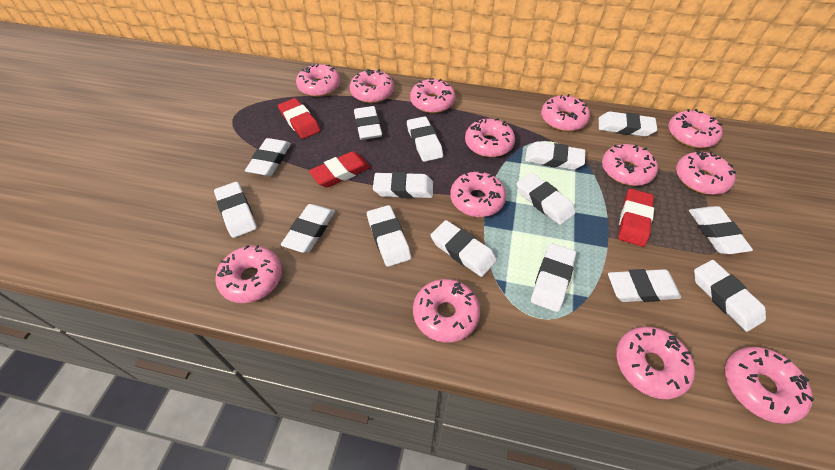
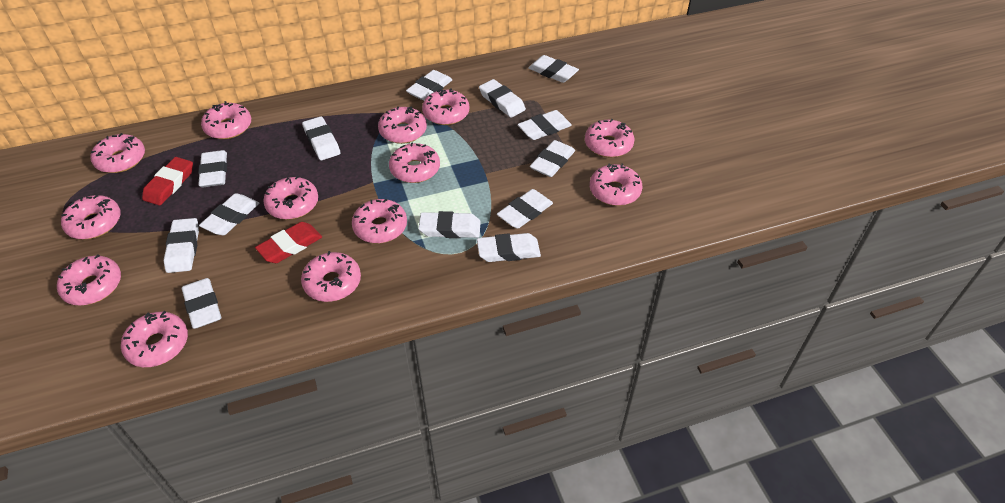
red eraser: 3 -> 2
white eraser: 15 -> 13

